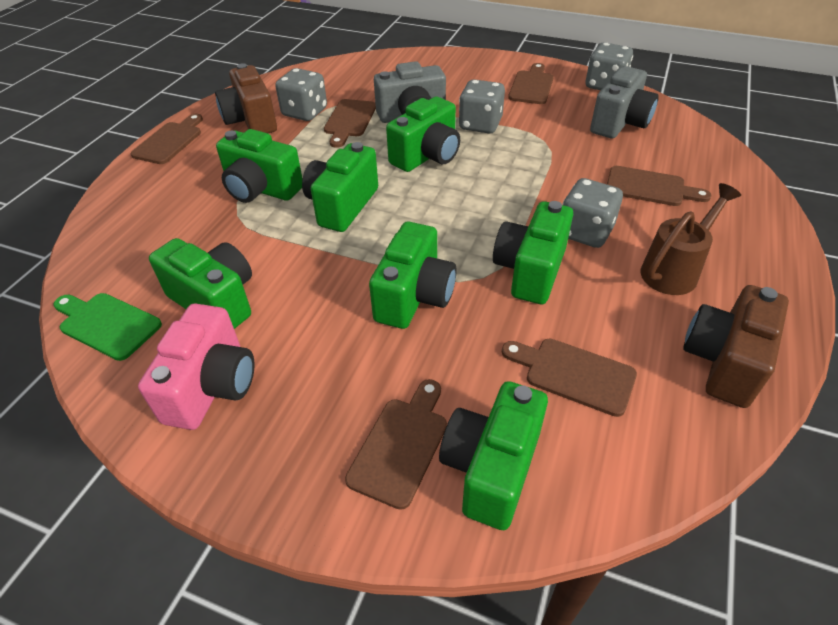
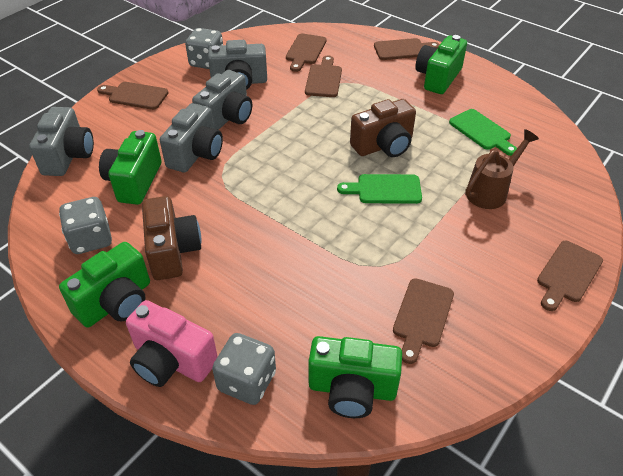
green camera: 7 -> 4
green cutting board: 1 -> 2
grey camera: 2 -> 4
grey dice: 4 -> 3

